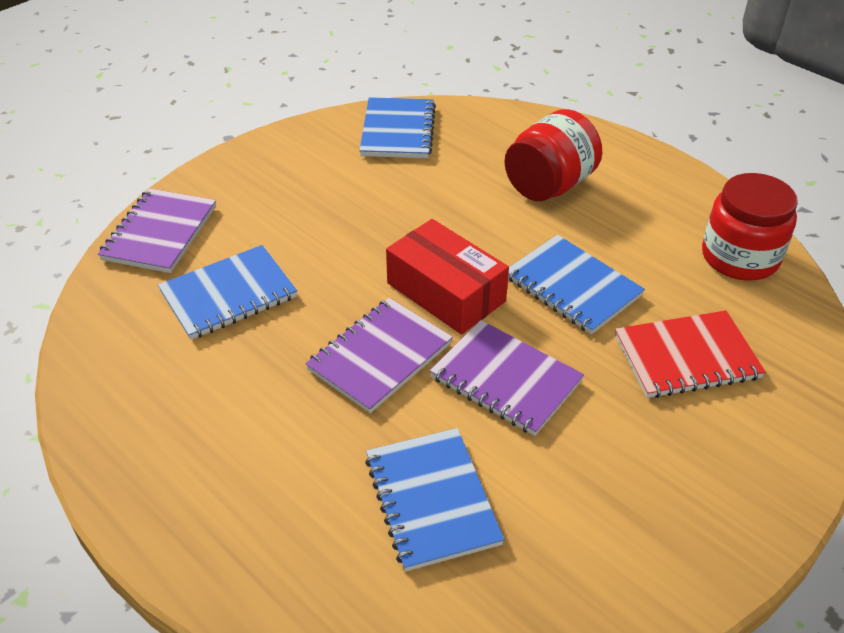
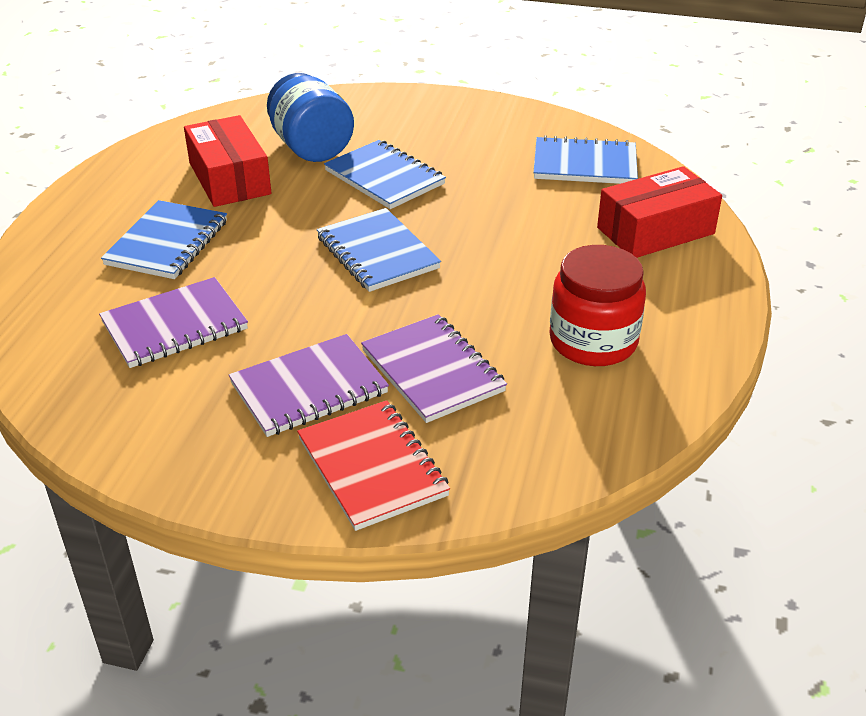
blue jar: 0 -> 1
red box: 1 -> 2
red jar: 2 -> 1

